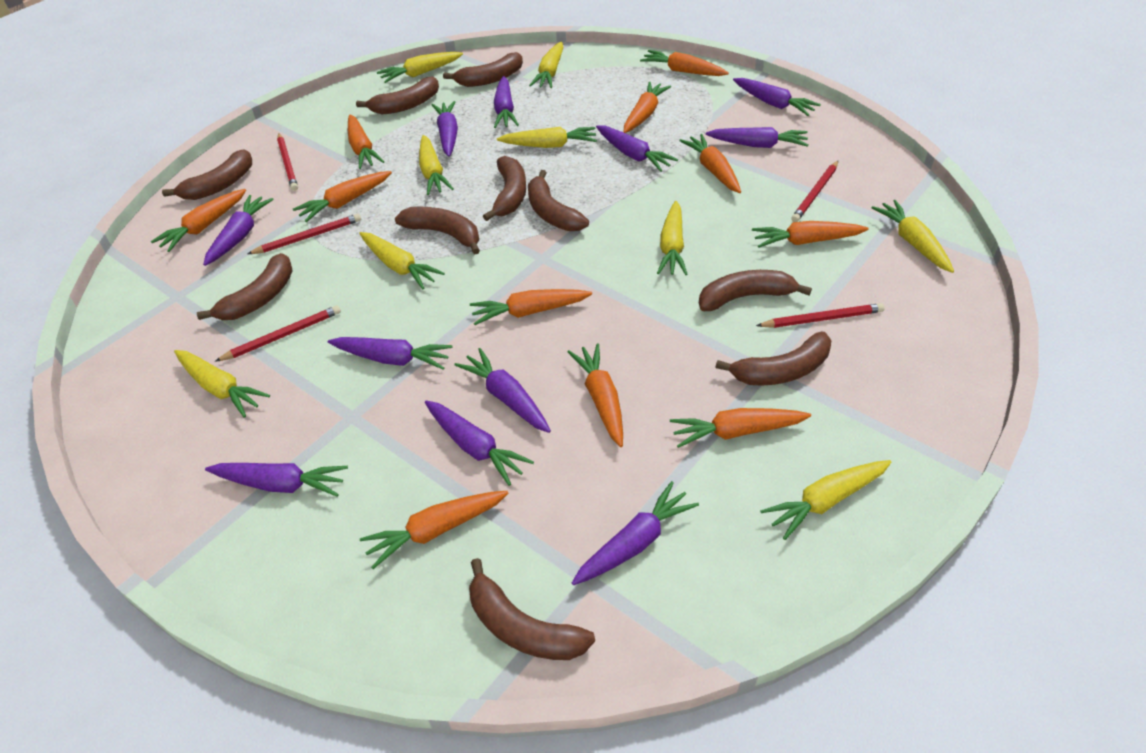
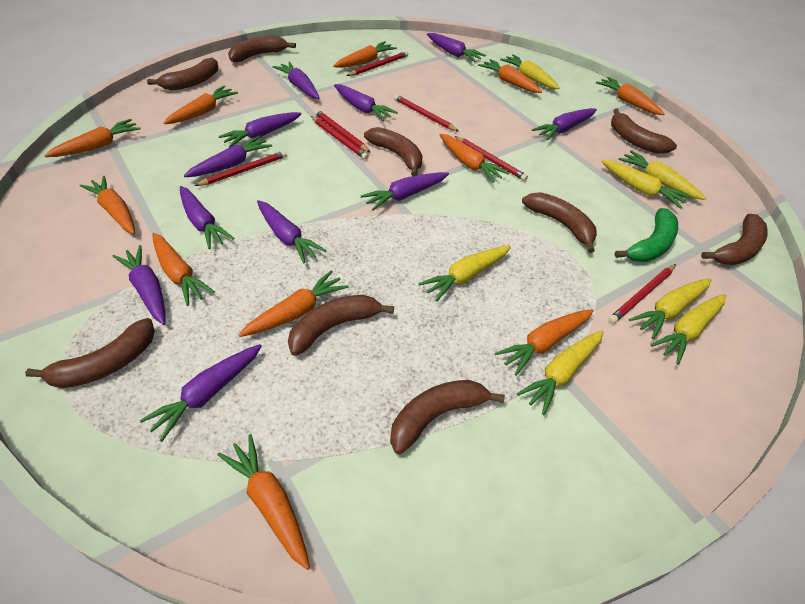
brown banana: 10 -> 9
green banana: 0 -> 1
red pencil: 5 -> 7
yellow carrot: 9 -> 7

